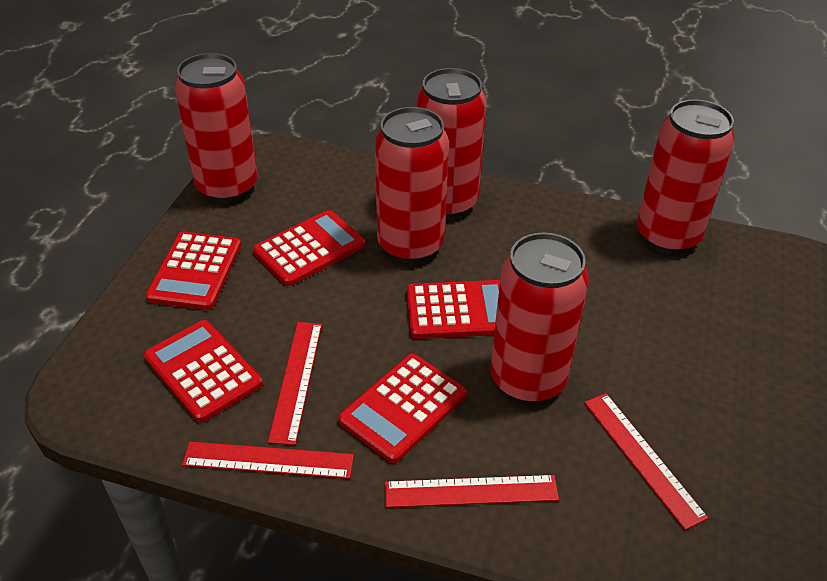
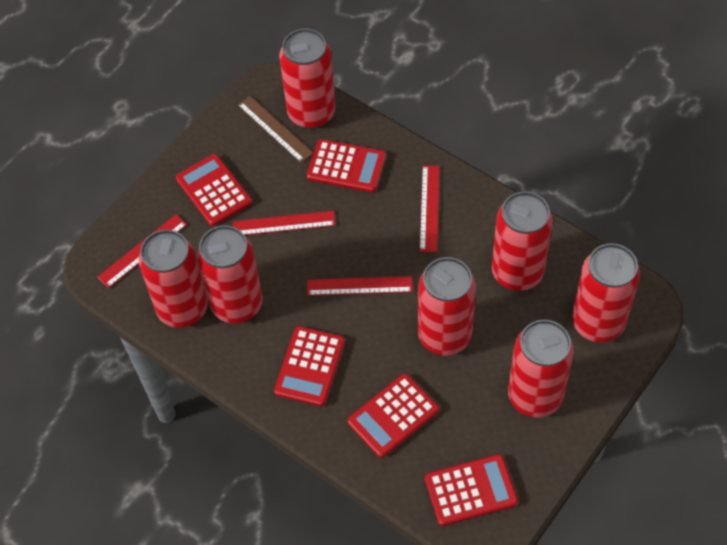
brown ruler: 0 -> 1
red can: 5 -> 7

